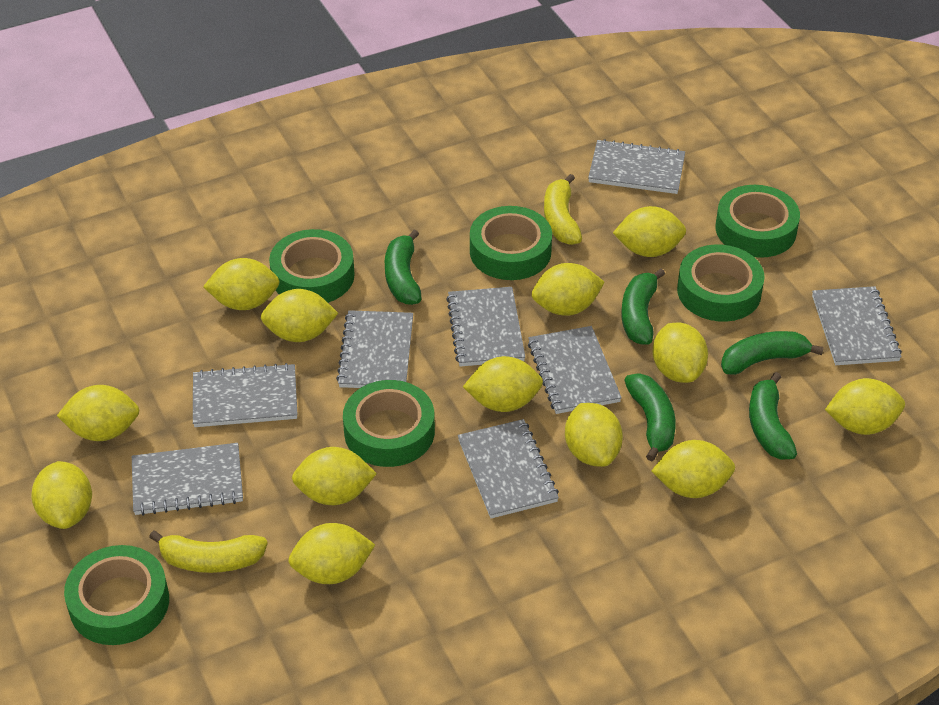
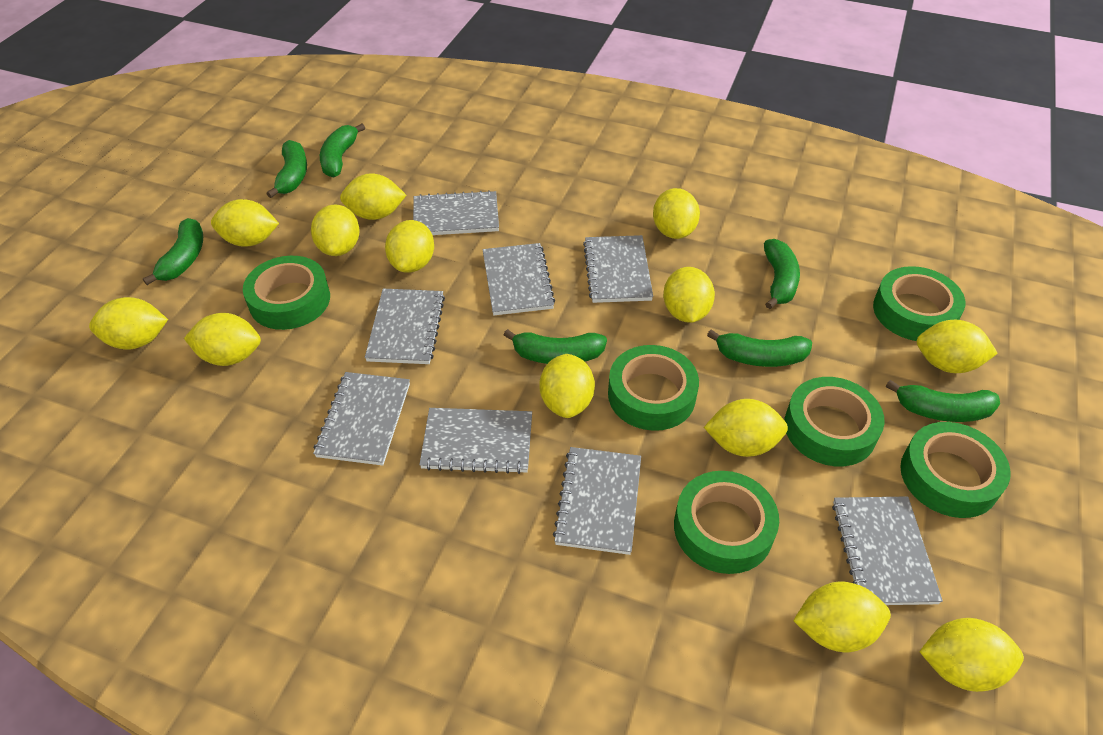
green banana: 5 -> 7
yellow banana: 2 -> 0

